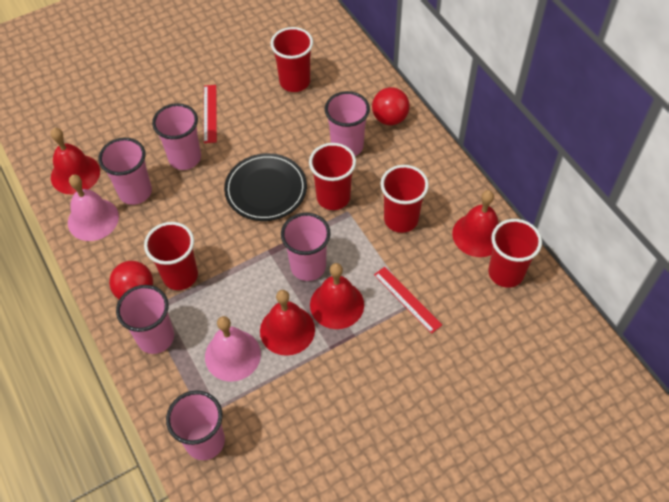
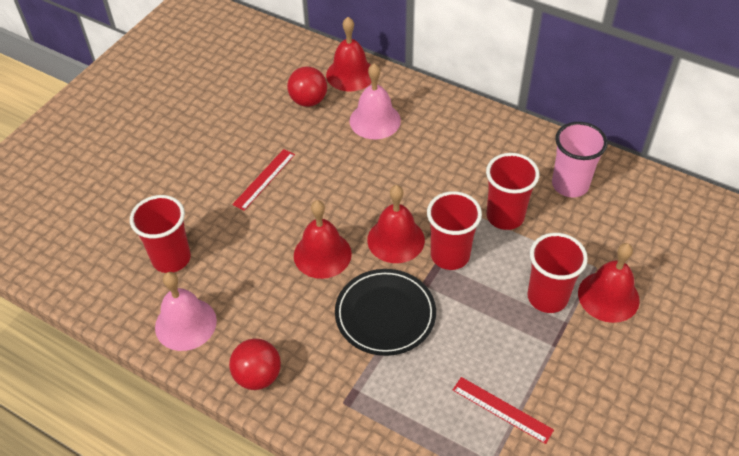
pink cup: 6 -> 1
red cup: 5 -> 4

